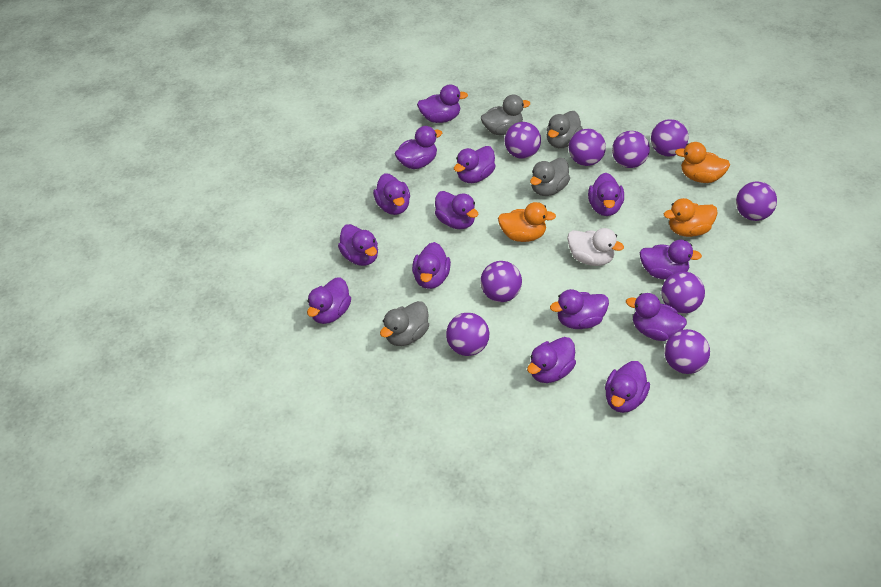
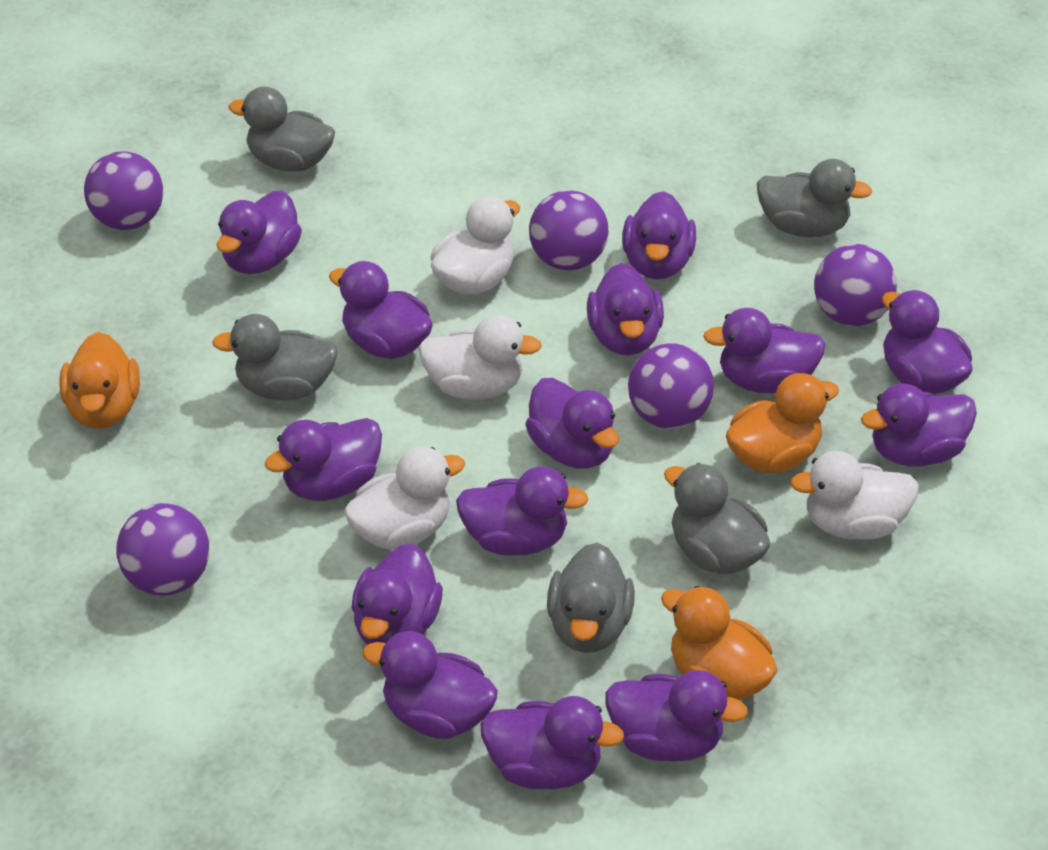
grey duck: 4 -> 5
purple ball: 9 -> 5
white duck: 1 -> 4

